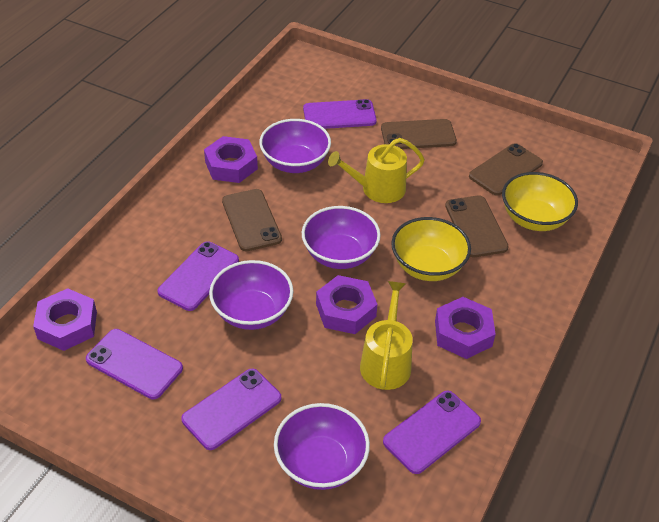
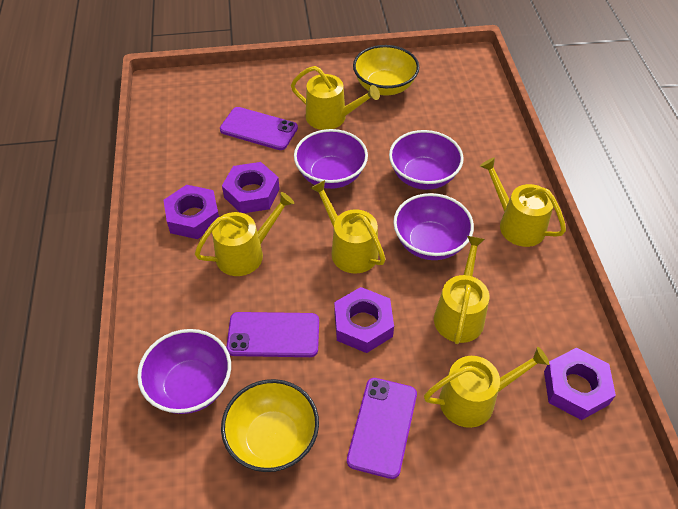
brown phone: 4 -> 0
purple phone: 5 -> 3
yellow watering can: 2 -> 6

